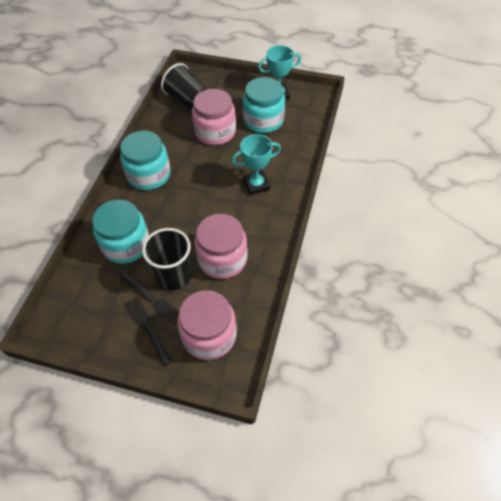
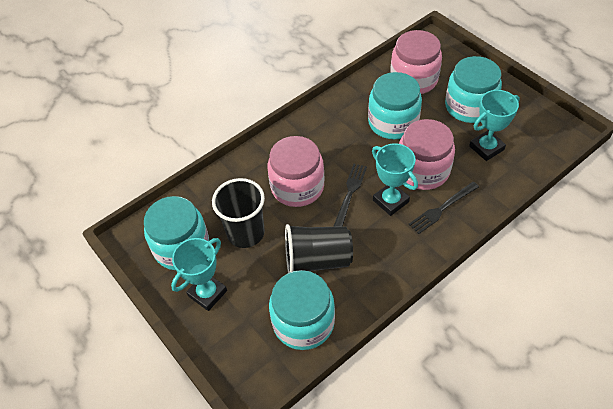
turquoise jar: 3 -> 4
turquoise trophy: 2 -> 3

